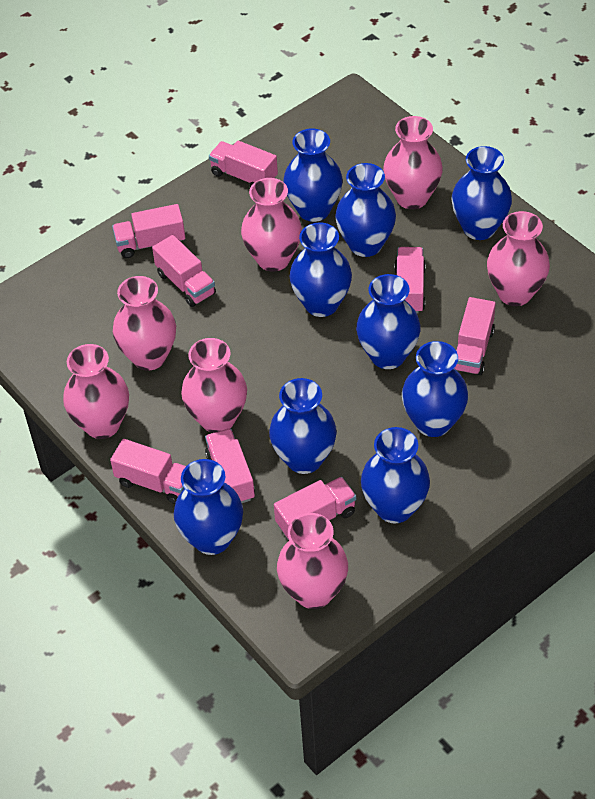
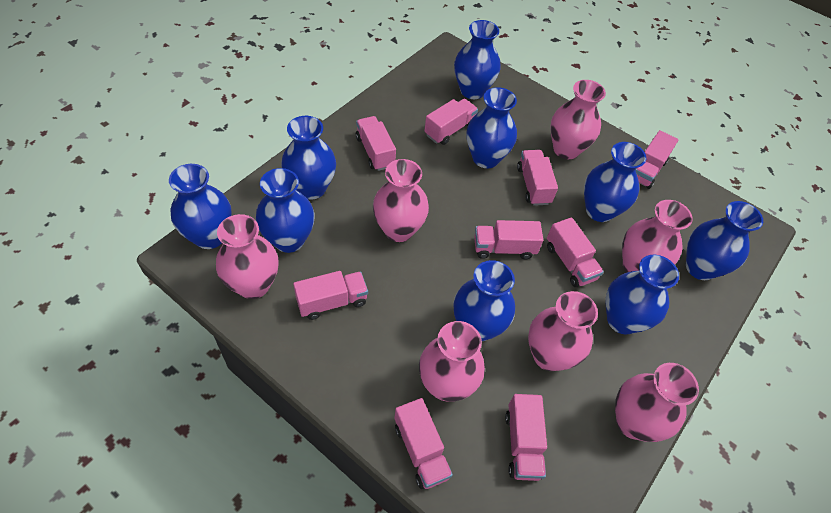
pink truck: 8 -> 9

